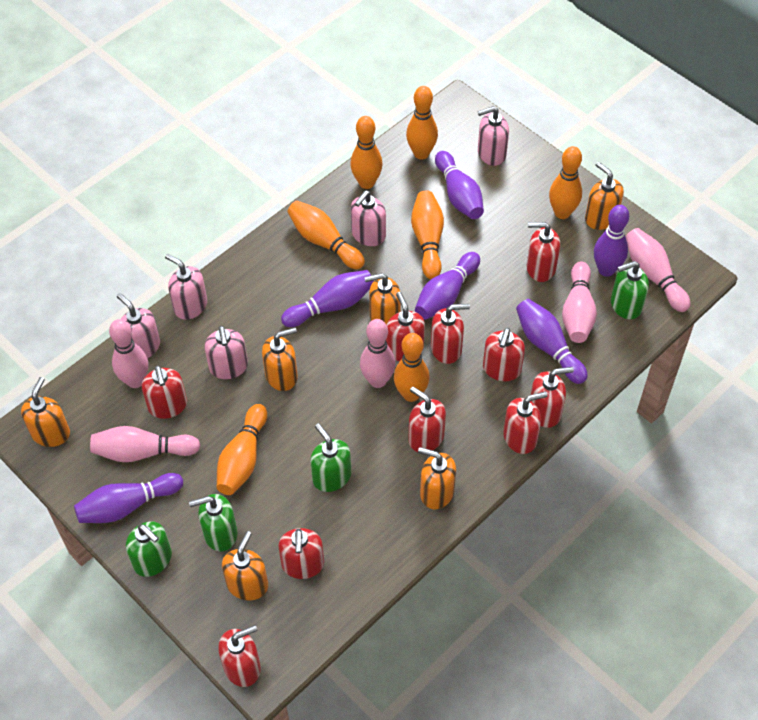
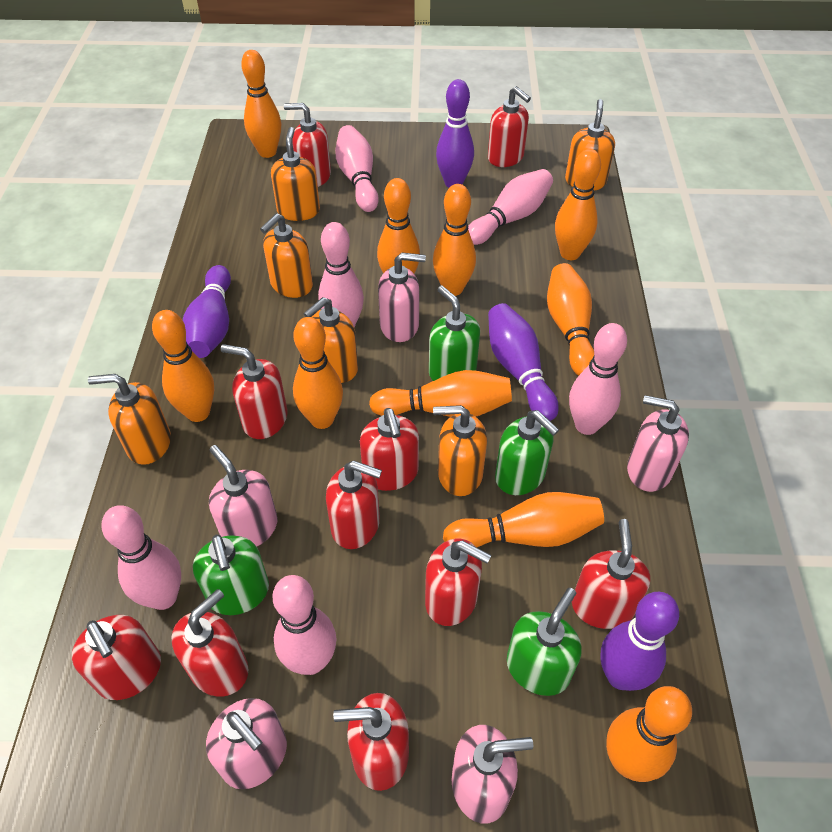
orange bowling pin: 7 -> 10
pink bowling pin: 5 -> 6
purple bowling pin: 6 -> 4

